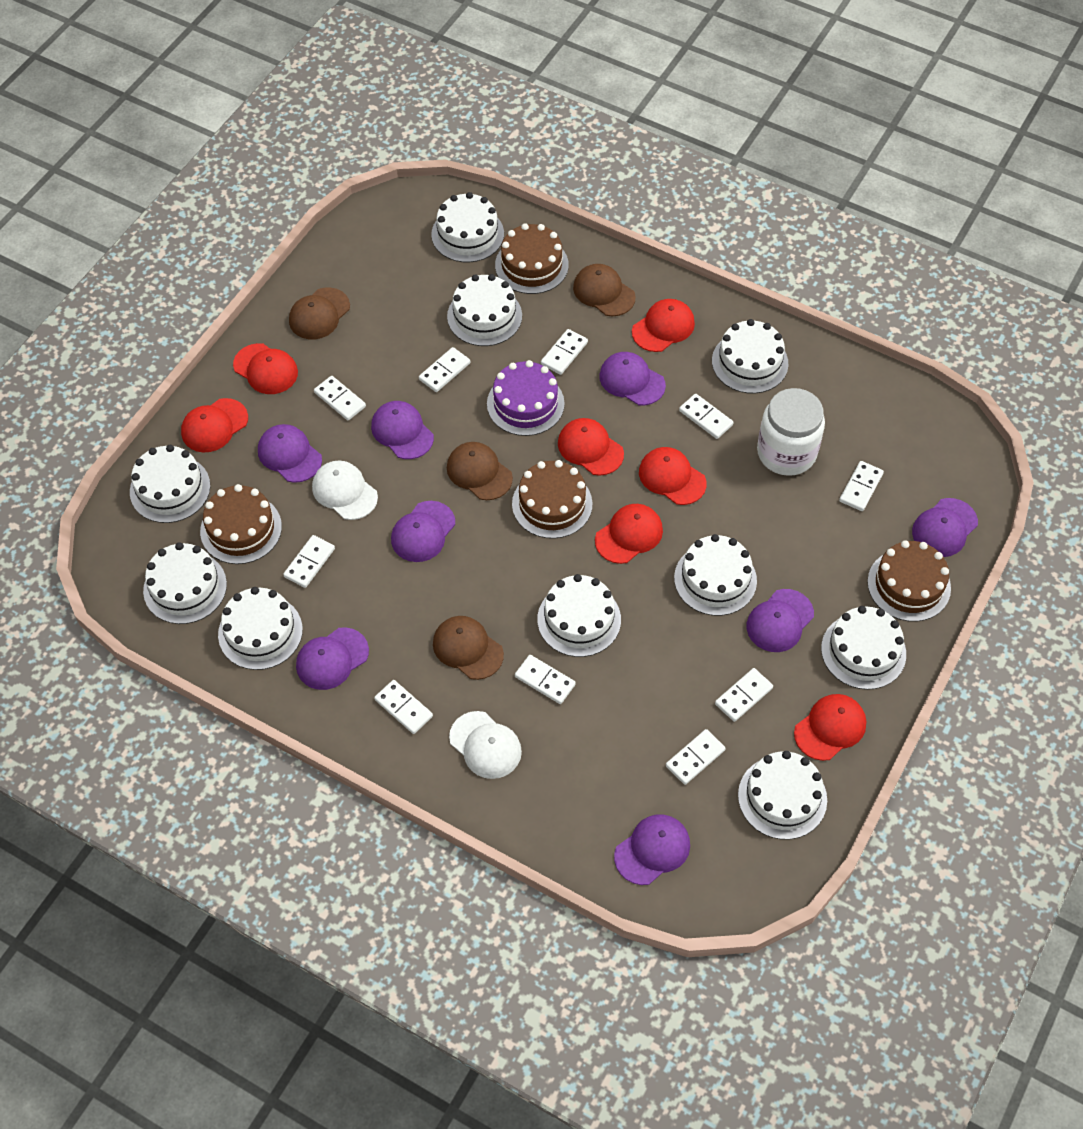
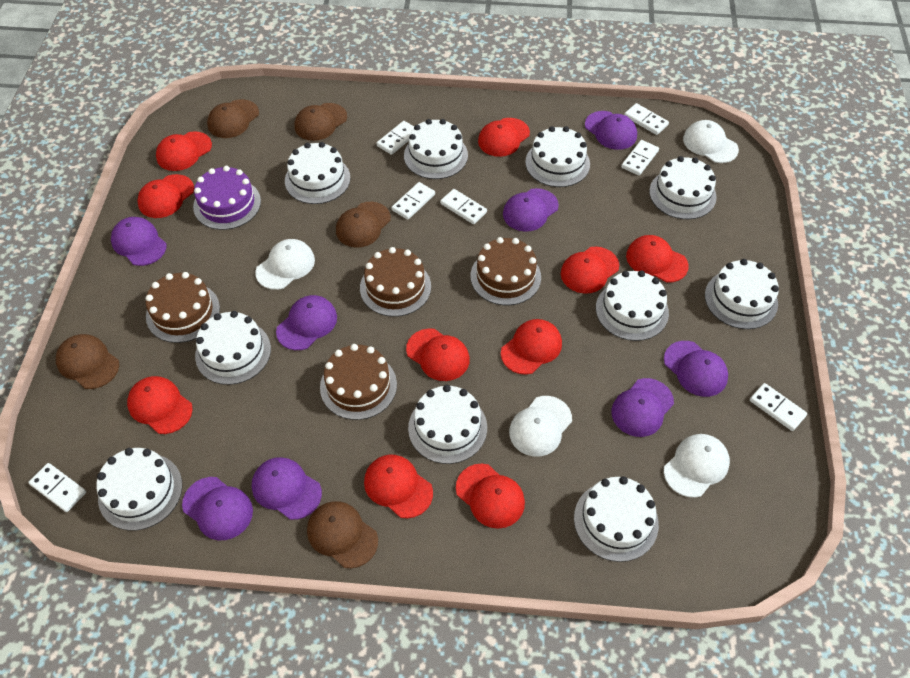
brown cap: 4 -> 5
red cap: 7 -> 10
white cap: 2 -> 4
white domino: 10 -> 7
white jar: 1 -> 0

